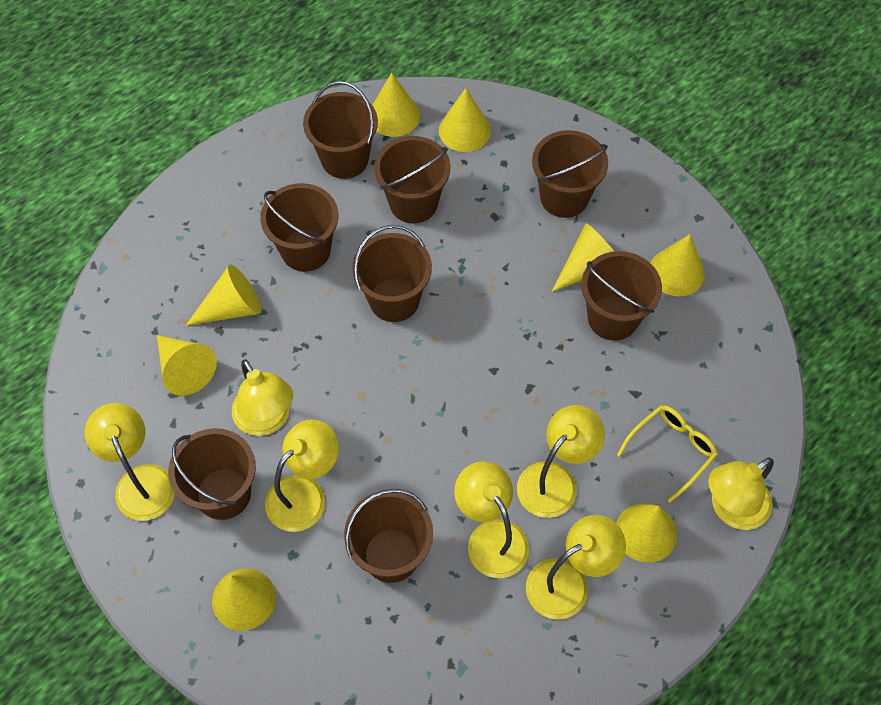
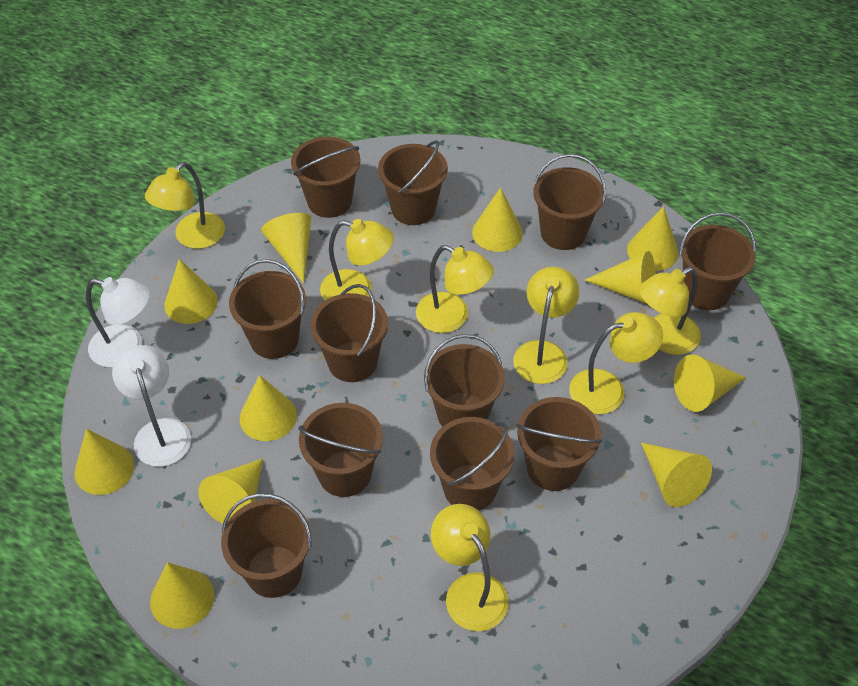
brown bucket: 8 -> 11
white lamp: 0 -> 2
yellow cone: 8 -> 11
yellow glasses: 1 -> 0

